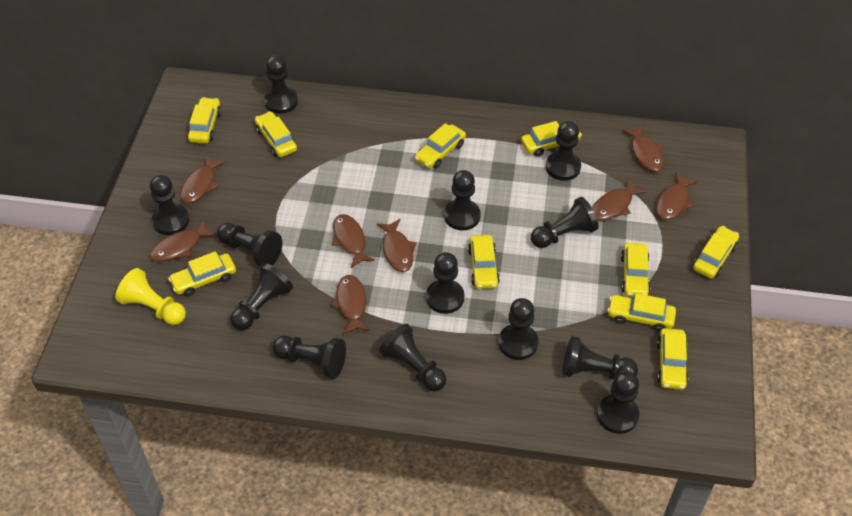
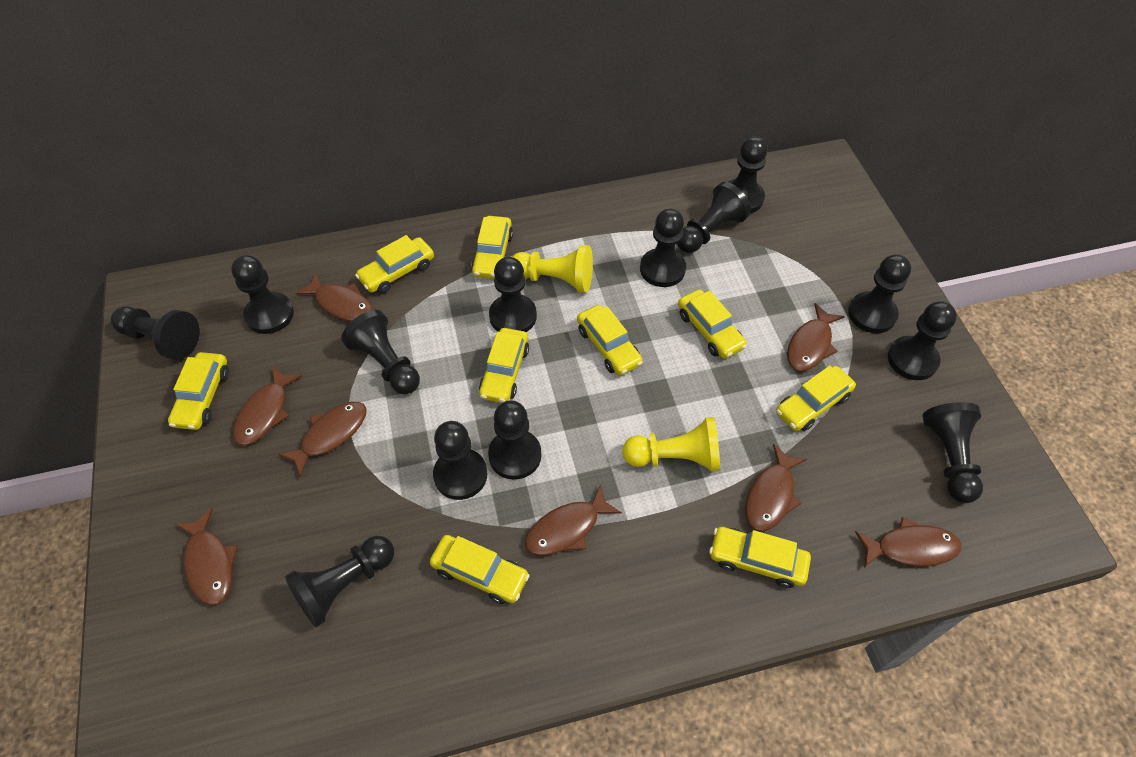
yellow car: 10 -> 9
yellow pawn: 1 -> 2

